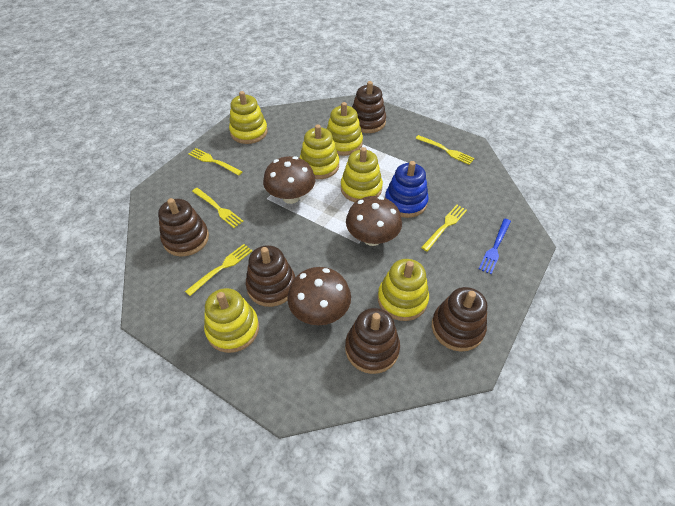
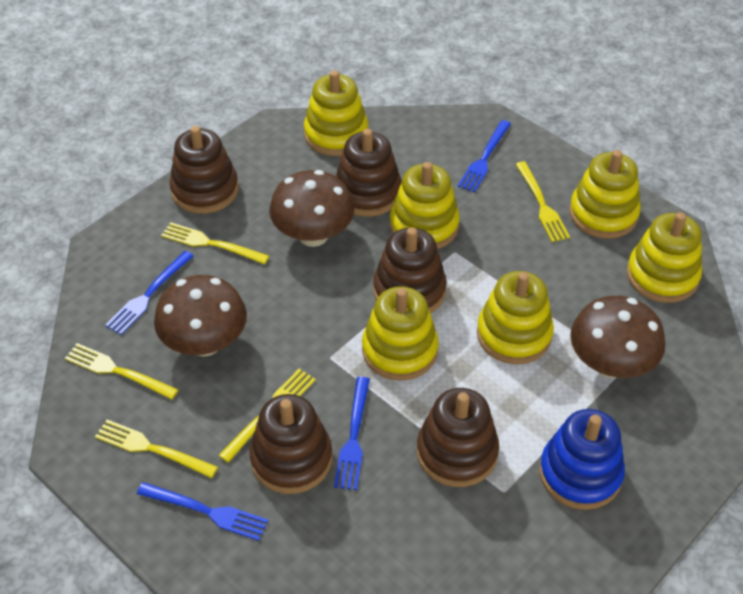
blue fork: 1 -> 4

